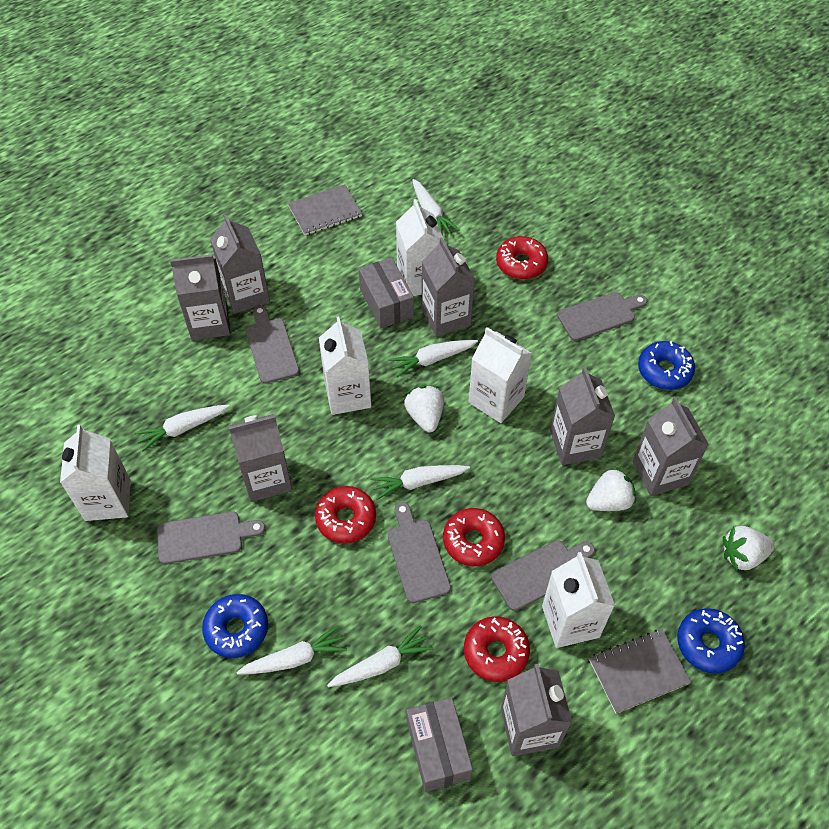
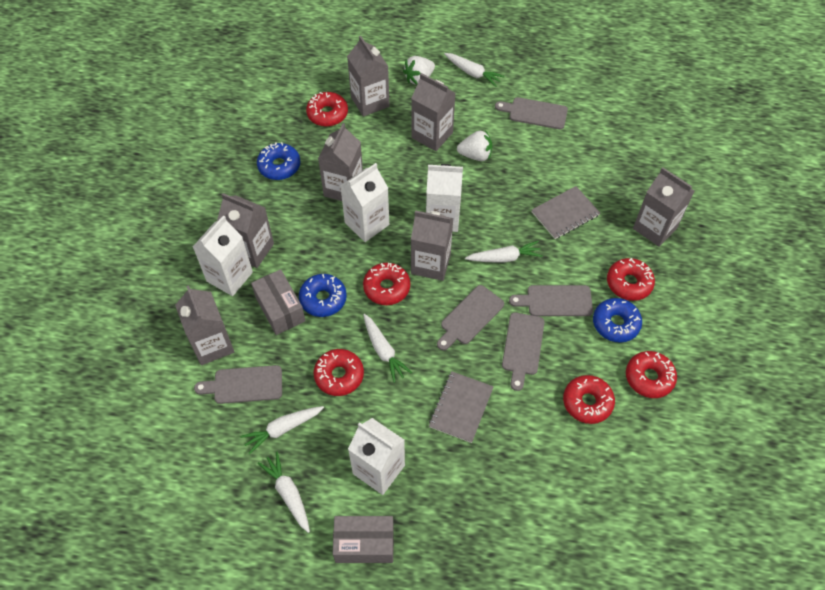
red donut: 4 -> 6
white carrot: 6 -> 5
white carton: 5 -> 4
white strawberry: 3 -> 2

